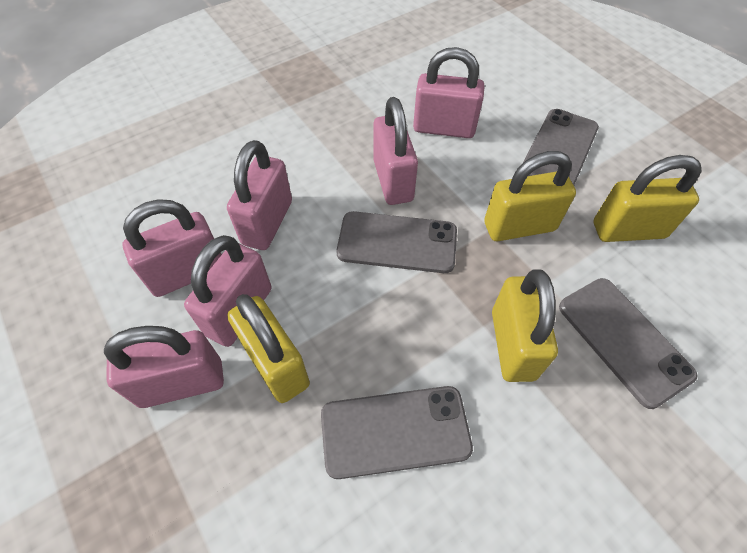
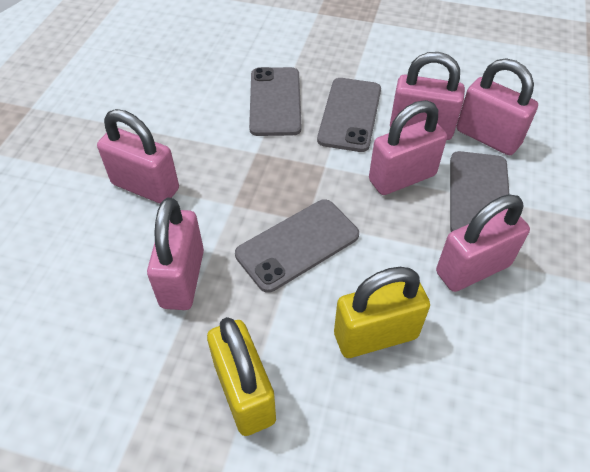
yellow padlock: 4 -> 2

